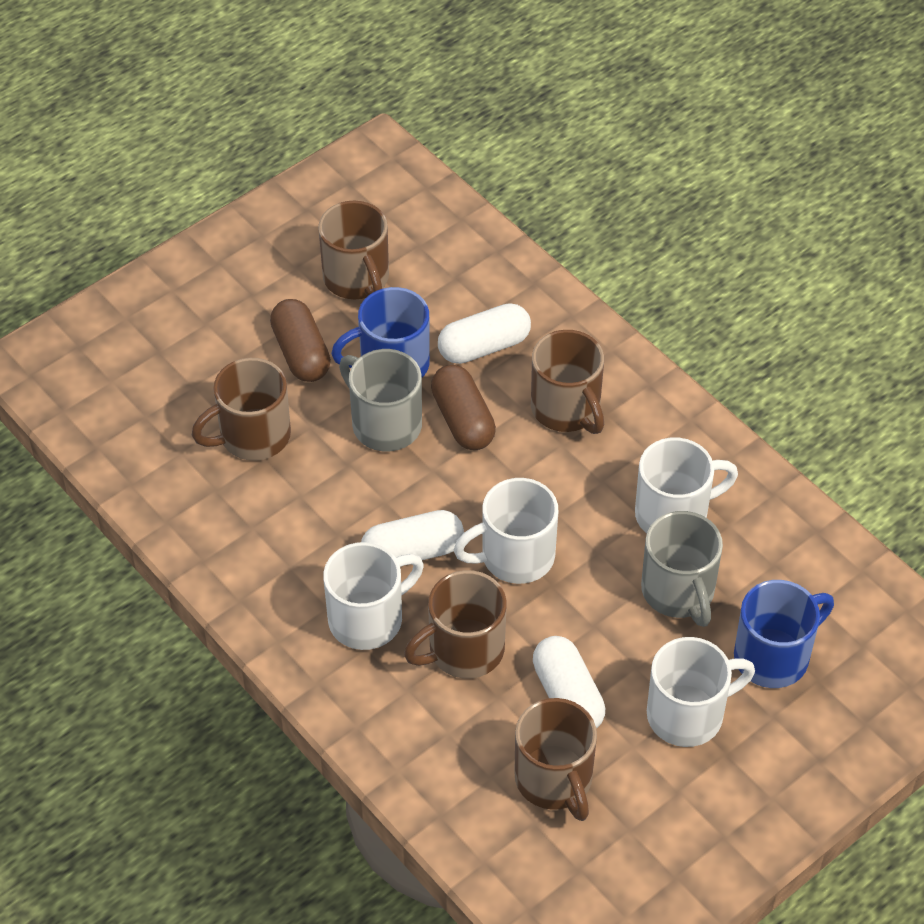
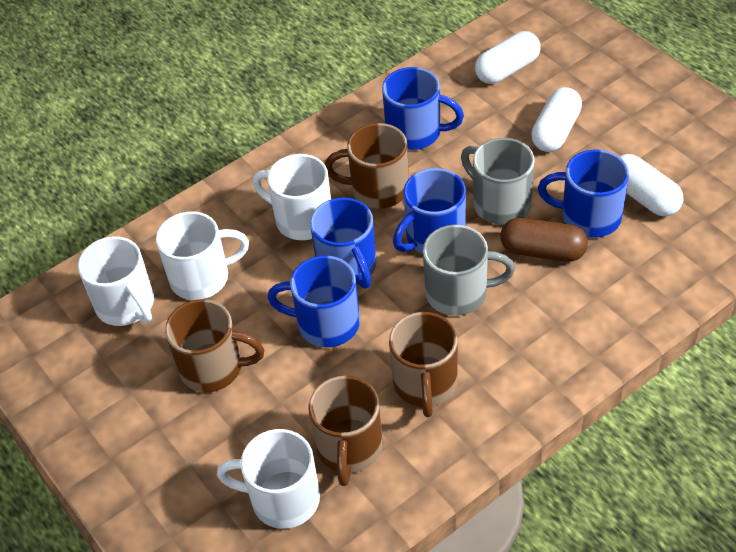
blue mug: 2 -> 5
brown capsule: 2 -> 1
brown mug: 5 -> 4

